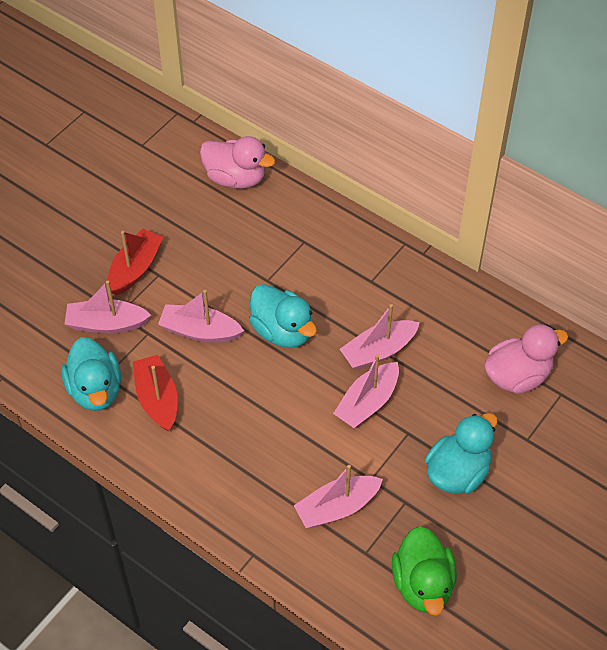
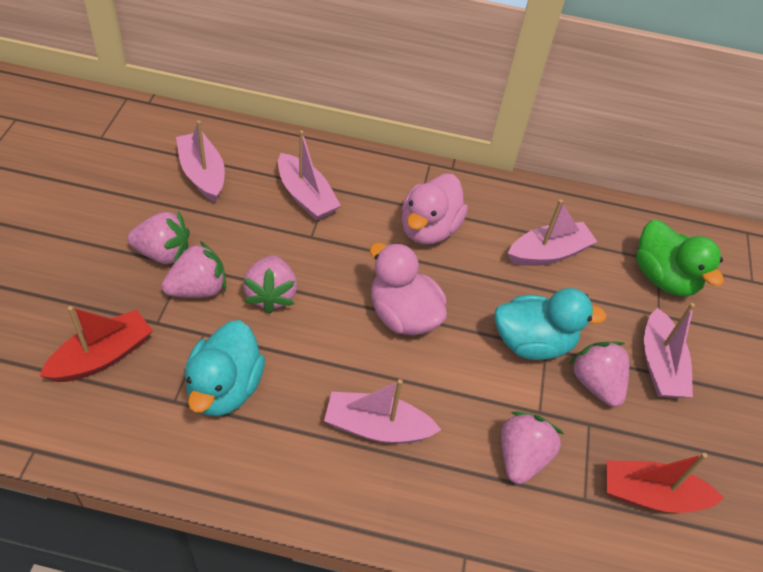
pink strawberry: 0 -> 5
turquoise duck: 3 -> 2

